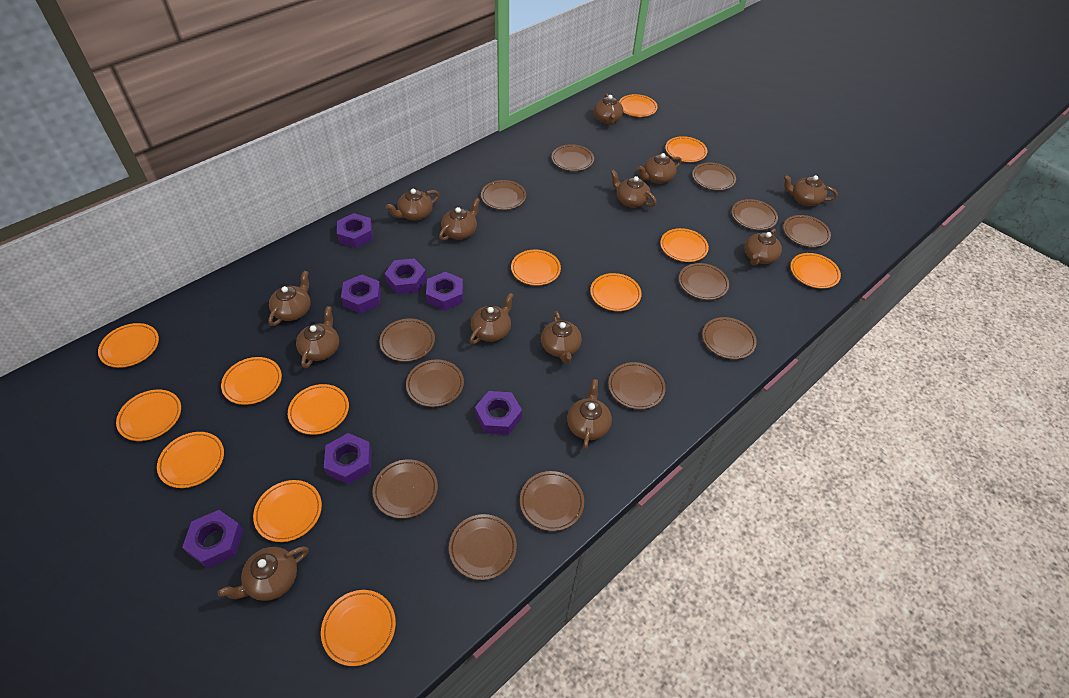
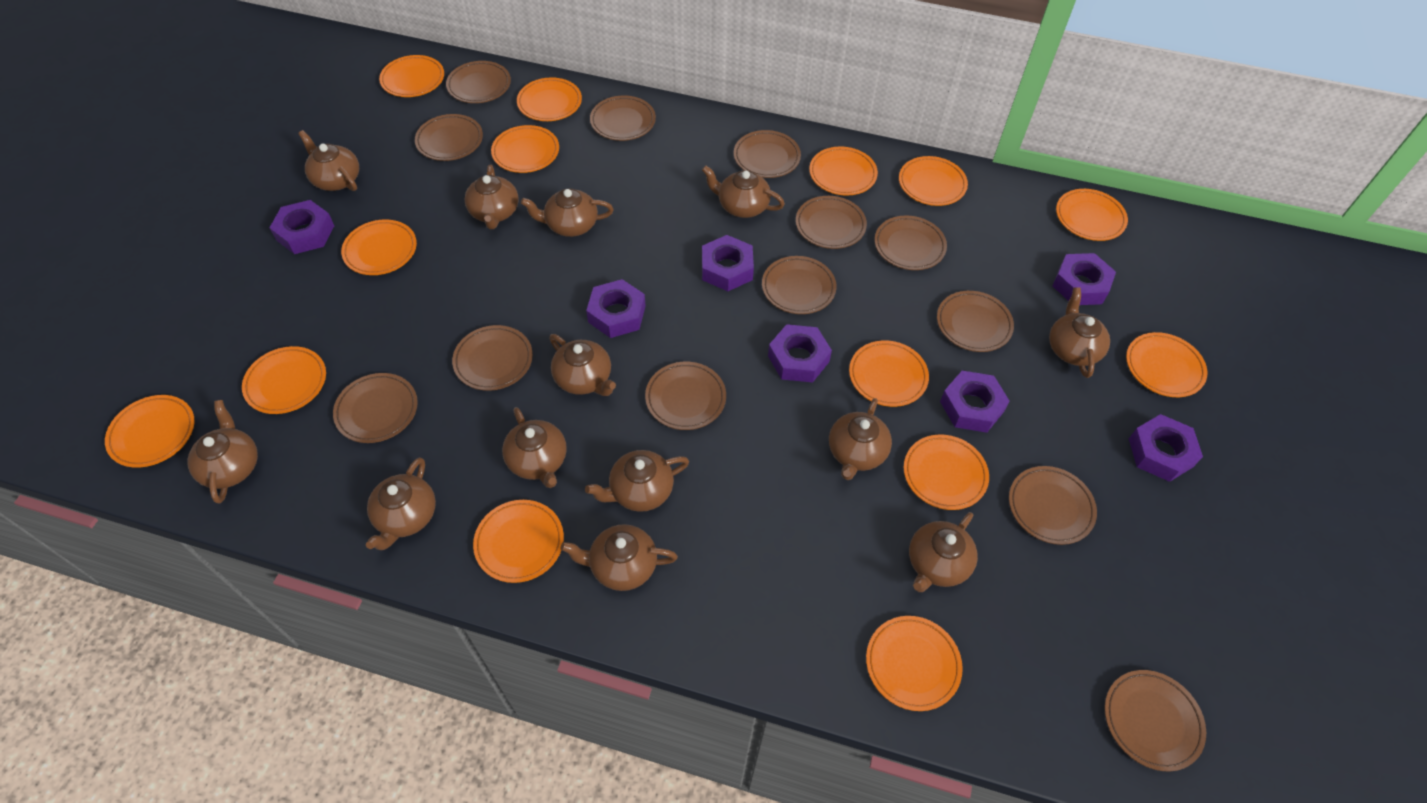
orange plate: 13 -> 14

